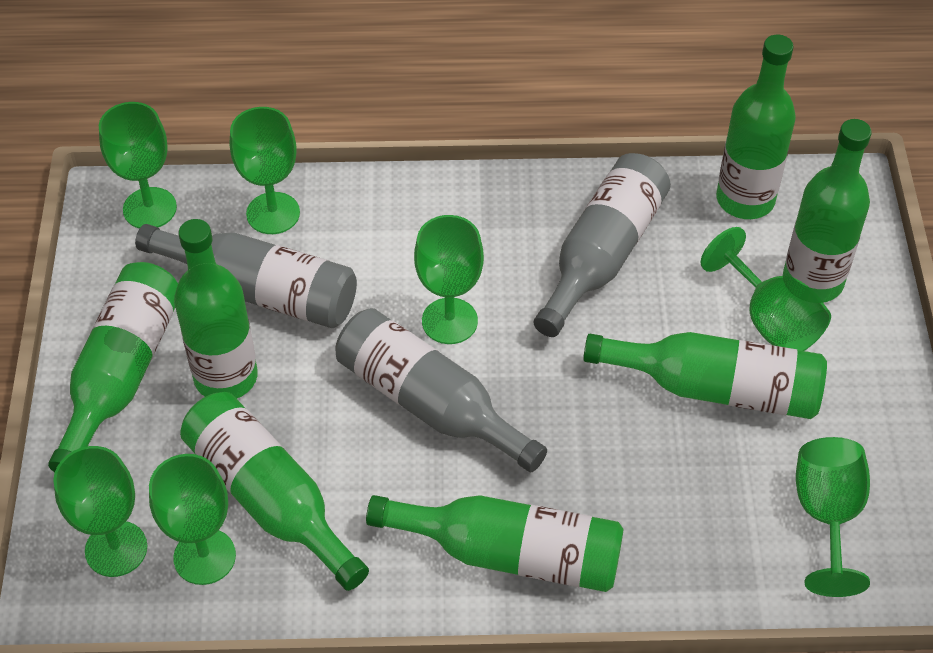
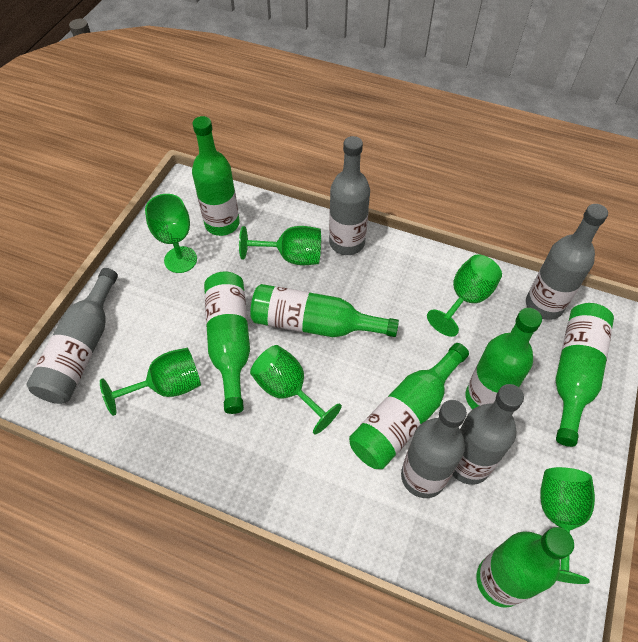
green goblet: 7 -> 6
grey bottle: 3 -> 5

